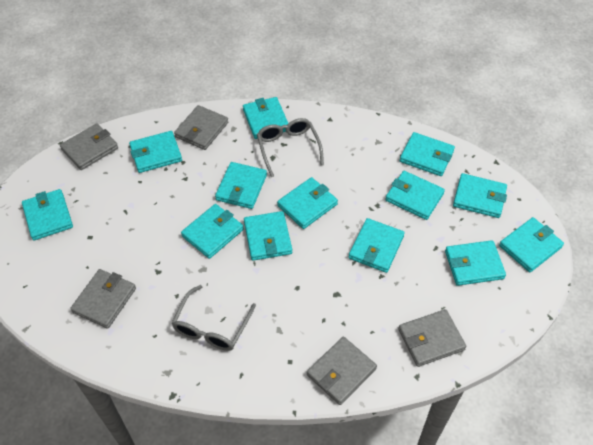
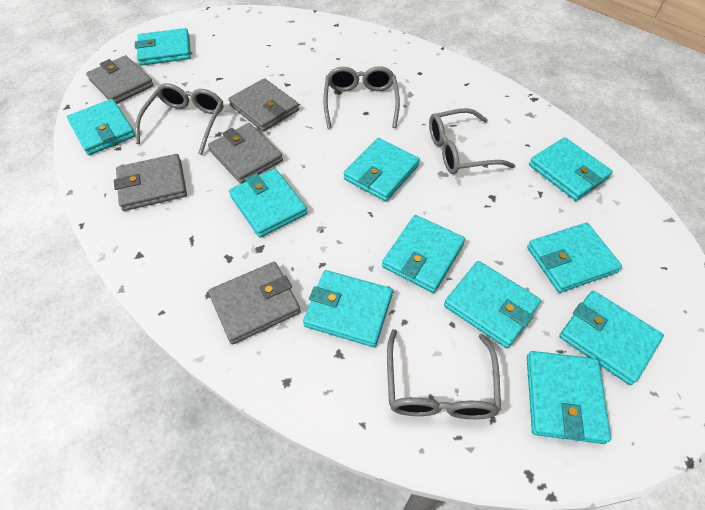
grey glasses: 2 -> 4
turquoise wallet: 13 -> 11

